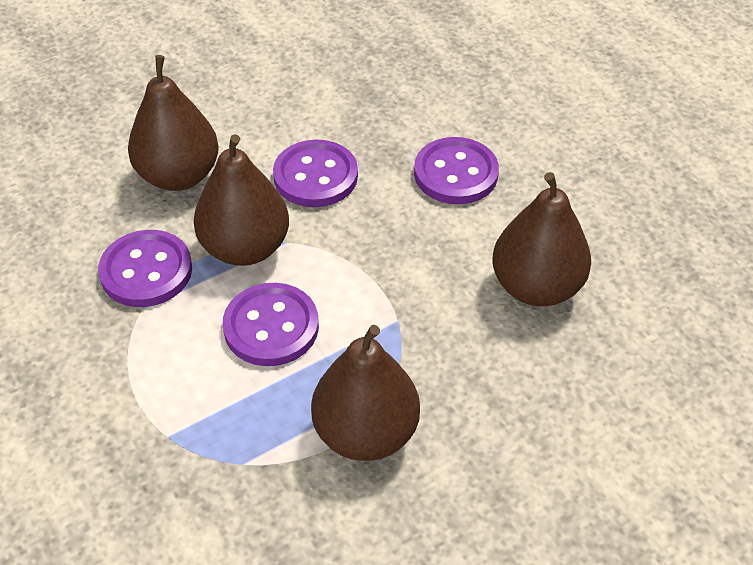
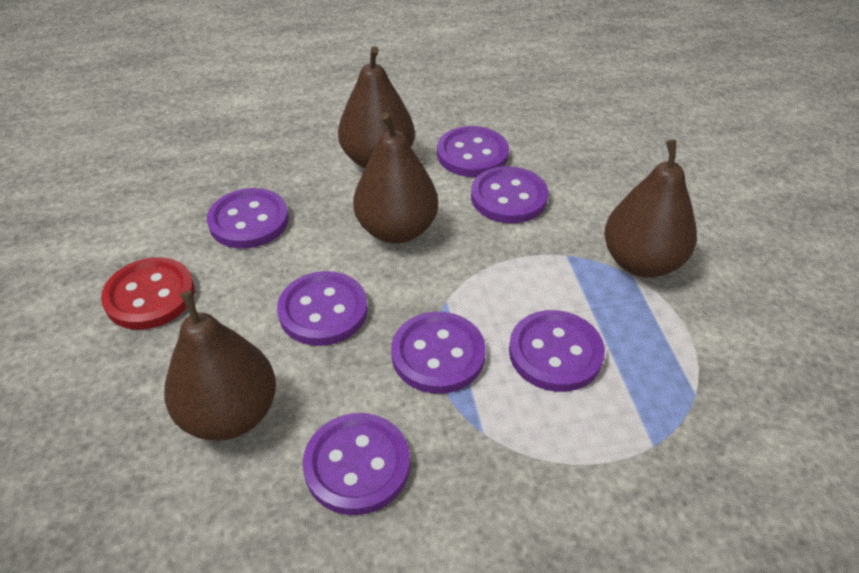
purple button: 4 -> 7
red button: 0 -> 1

